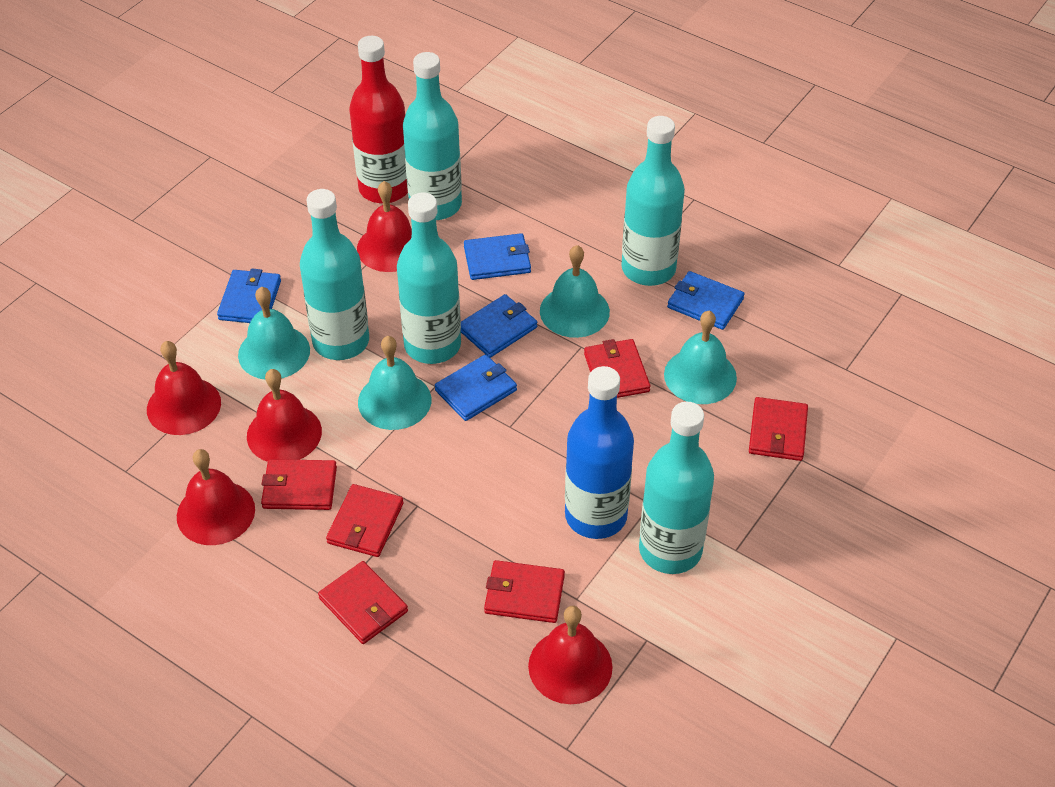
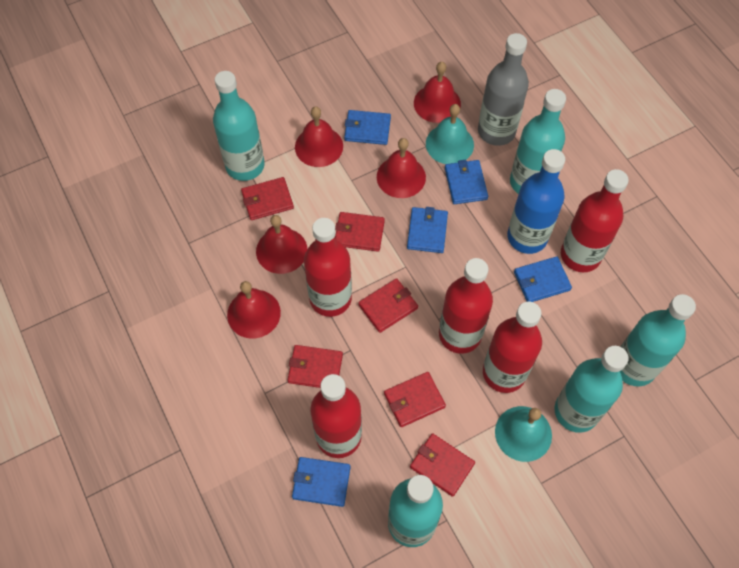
grey bottle: 0 -> 1
red bottle: 1 -> 5
turquoise bell: 4 -> 2

